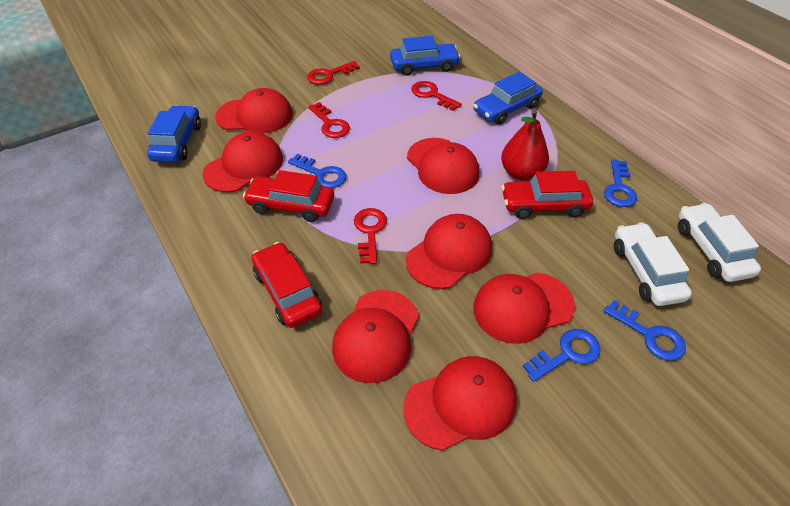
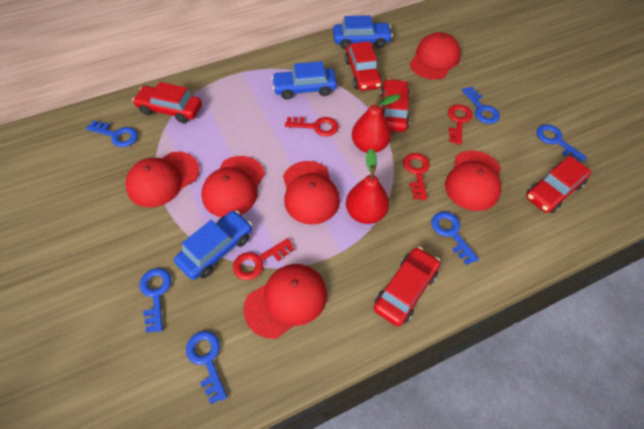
blue key: 4 -> 6
red cap: 7 -> 6
red car: 3 -> 5
red pear: 1 -> 2
white car: 2 -> 0

